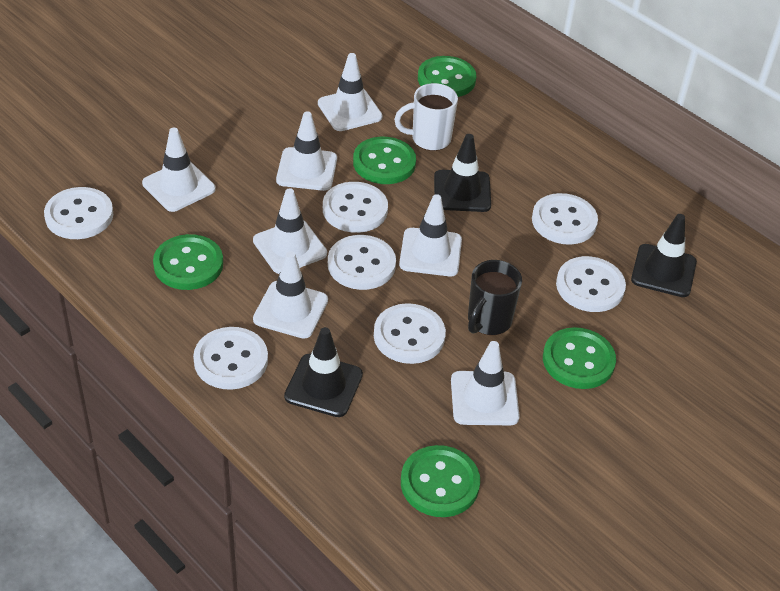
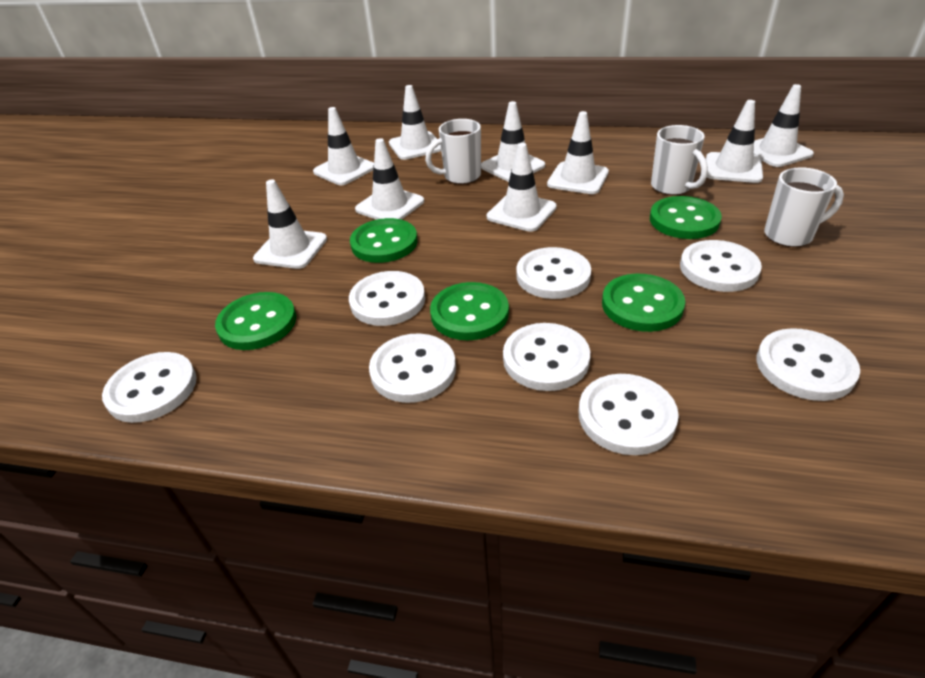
black mug: 1 -> 0
black traffic cone: 3 -> 0
white button: 7 -> 8
white mug: 1 -> 3
white traffic cone: 7 -> 9

